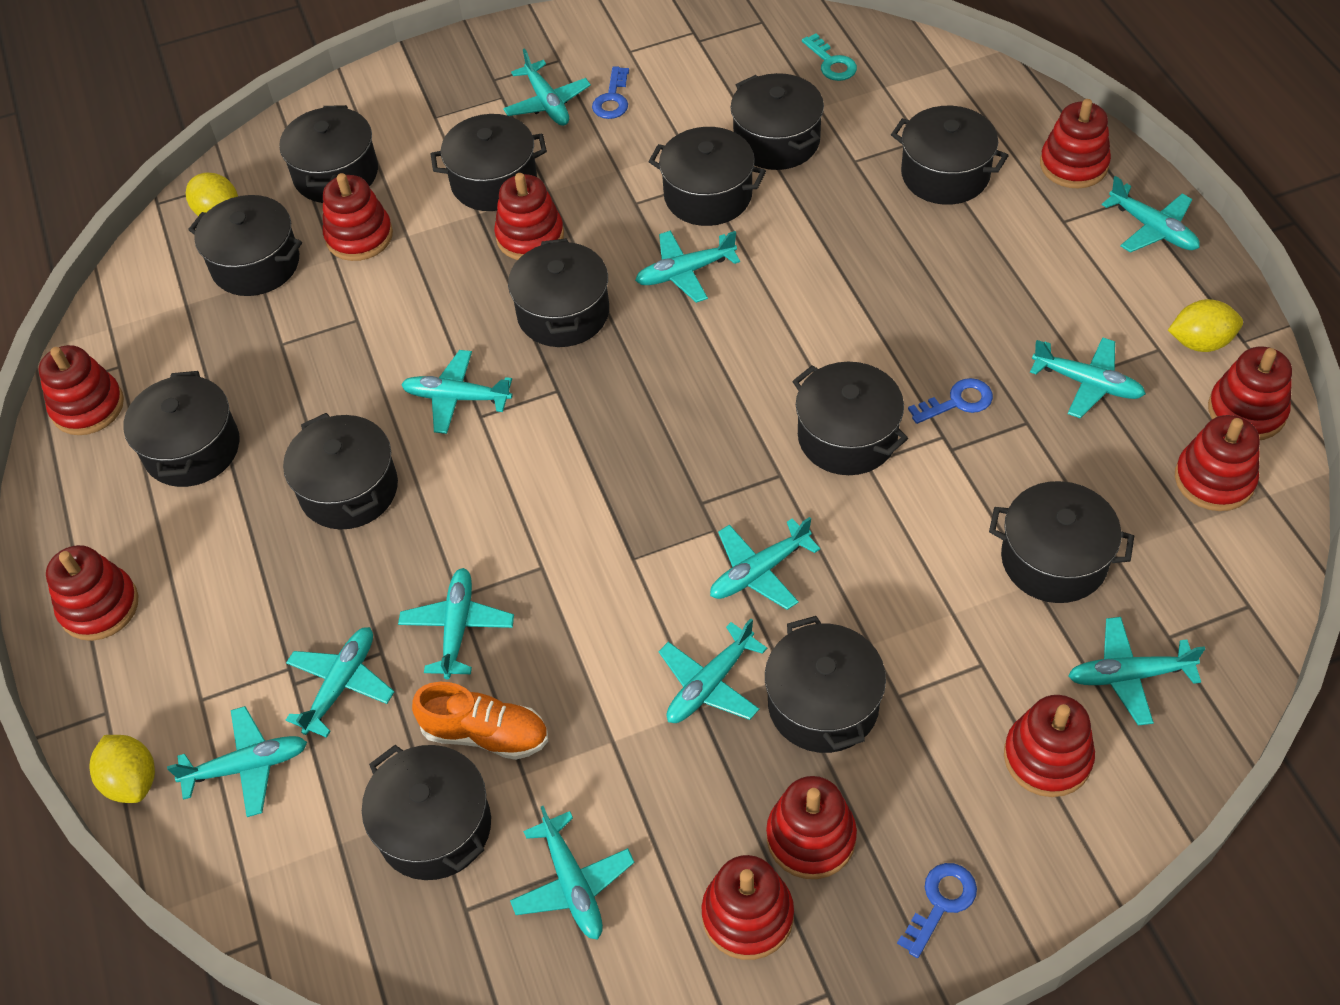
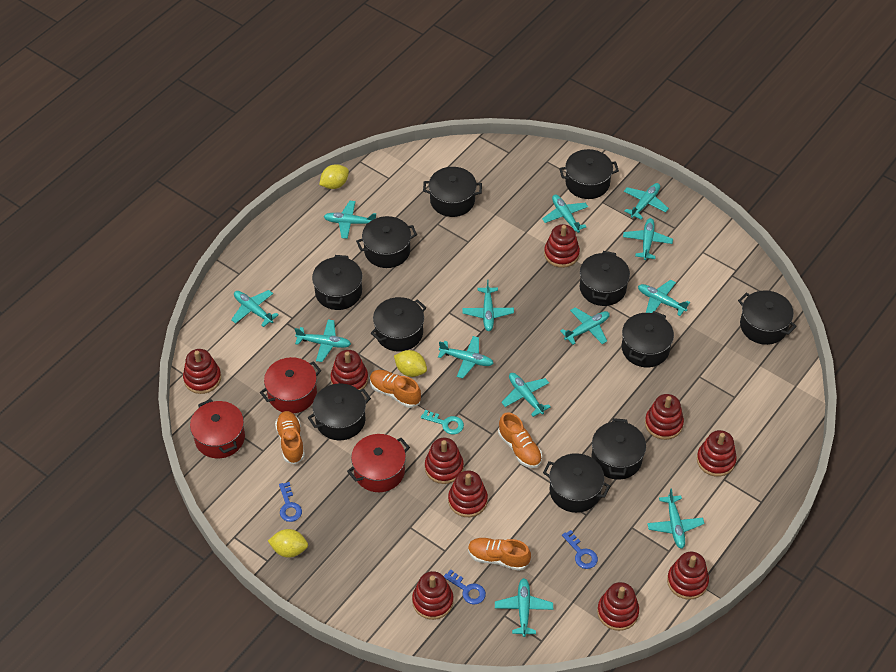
black pot: 13 -> 11
orange shoe: 1 -> 4
red pot: 0 -> 3
turquoise plane: 12 -> 13

